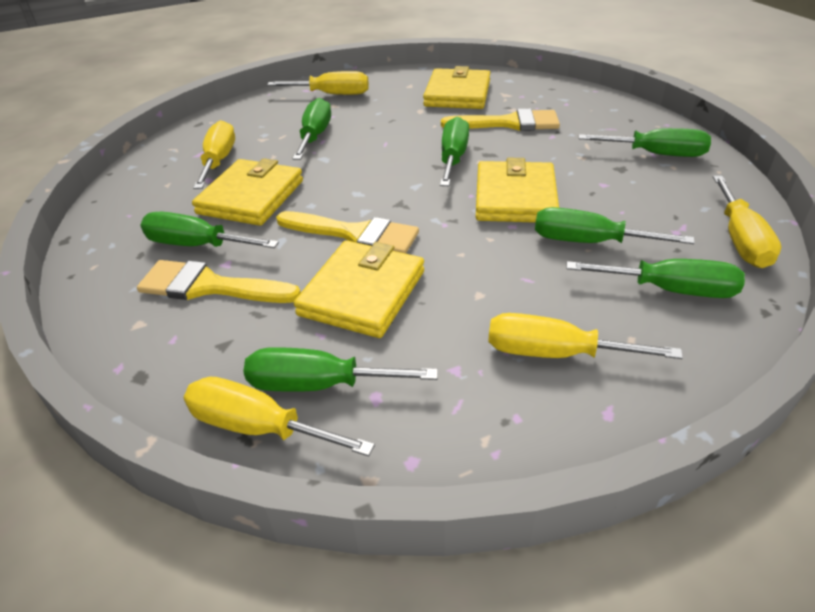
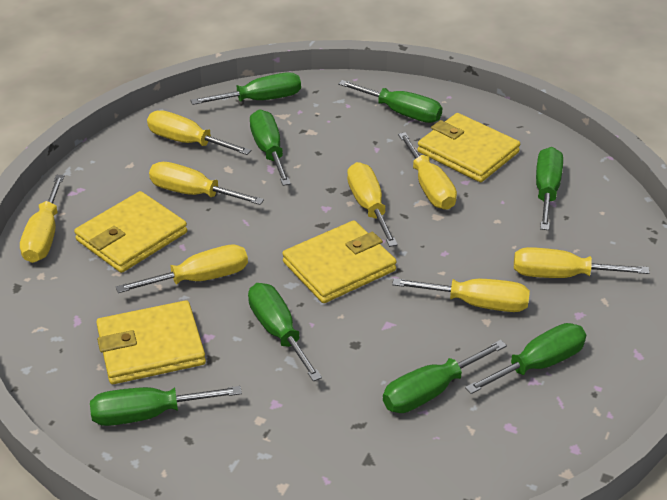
green screwdriver: 7 -> 8
yellow brush: 3 -> 0
yellow screwdriver: 5 -> 8

